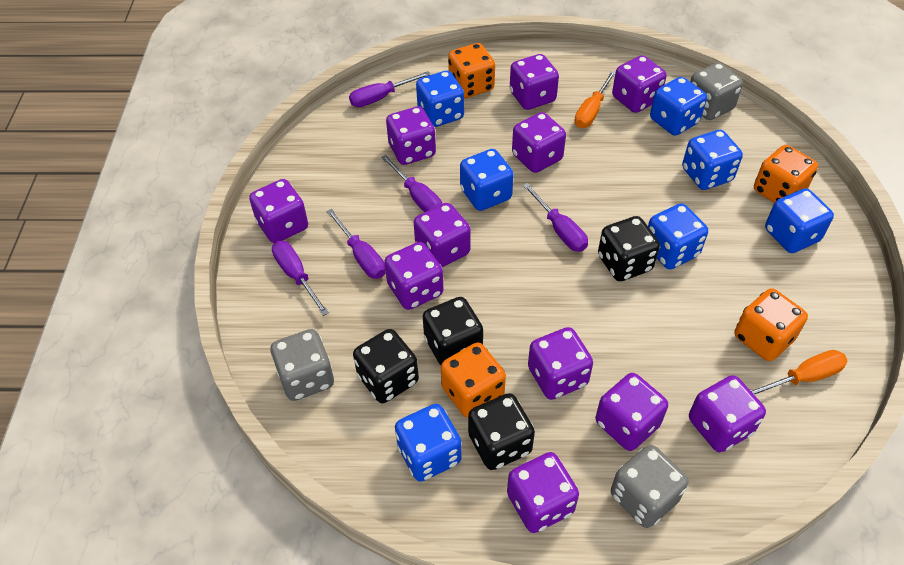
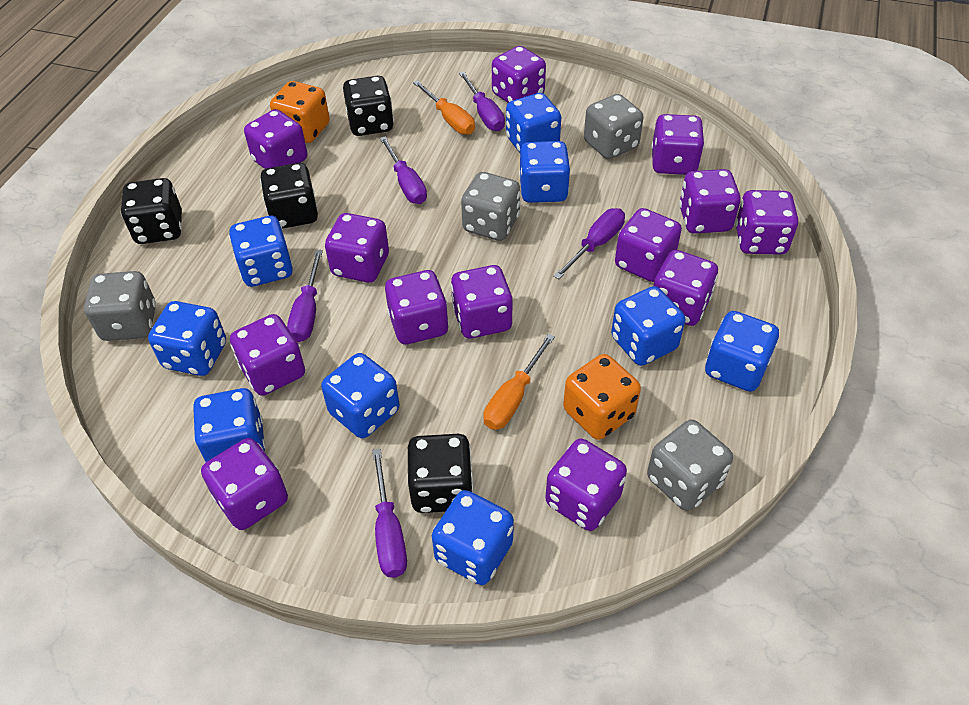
blue dice: 7 -> 9
grey dice: 3 -> 4
orange dice: 4 -> 2
purple dice: 11 -> 13

